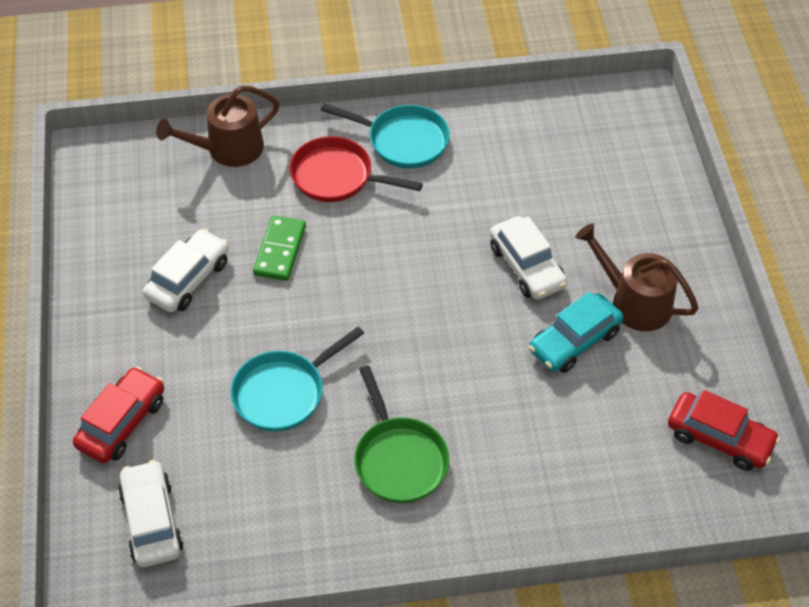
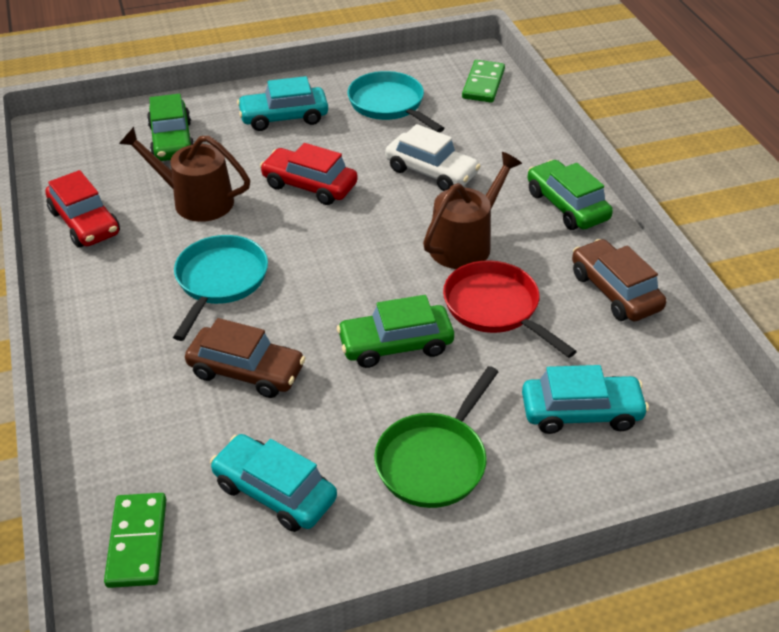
brown car: 0 -> 2
green car: 0 -> 3
green domino: 1 -> 2
turquoise car: 1 -> 3
white car: 3 -> 1

